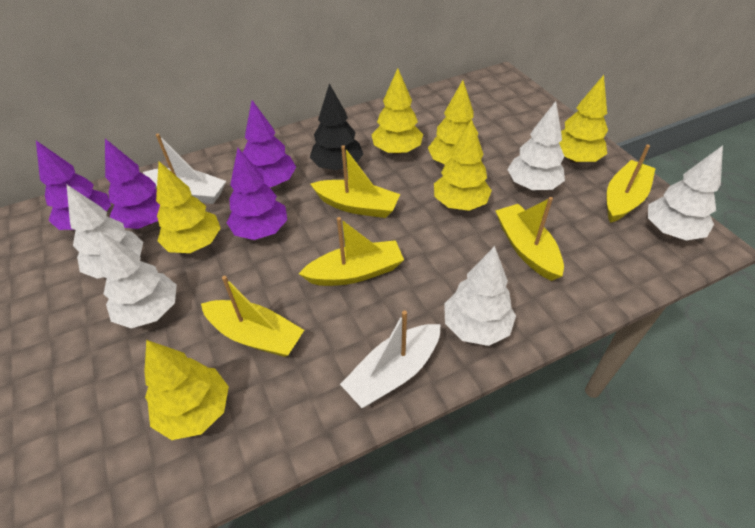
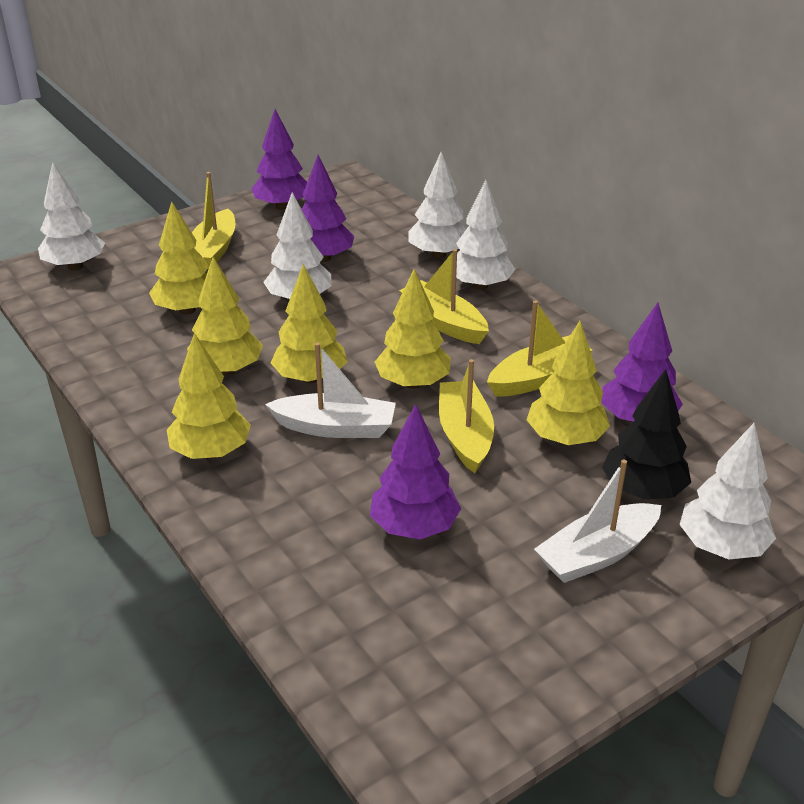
yellow boat: 5 -> 4

